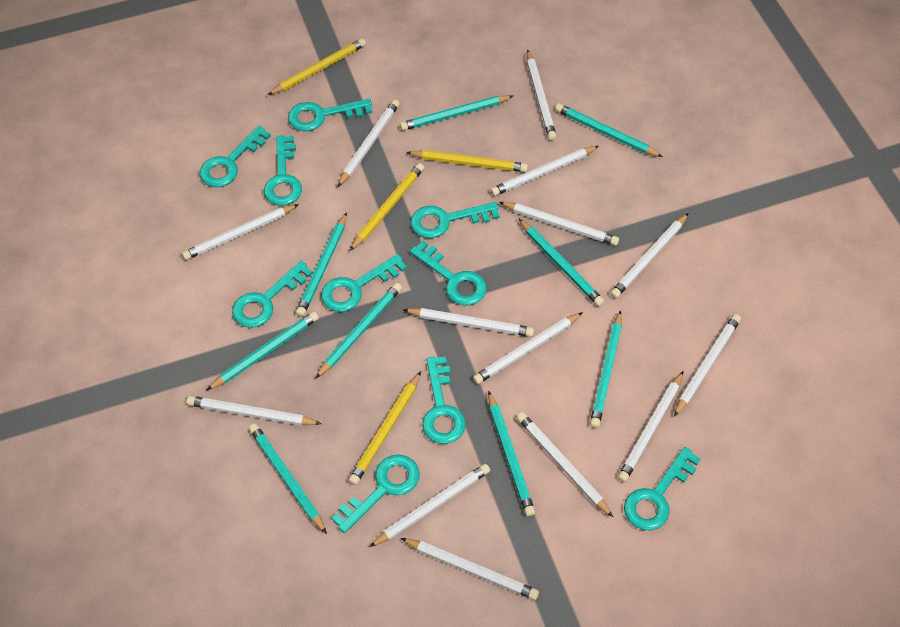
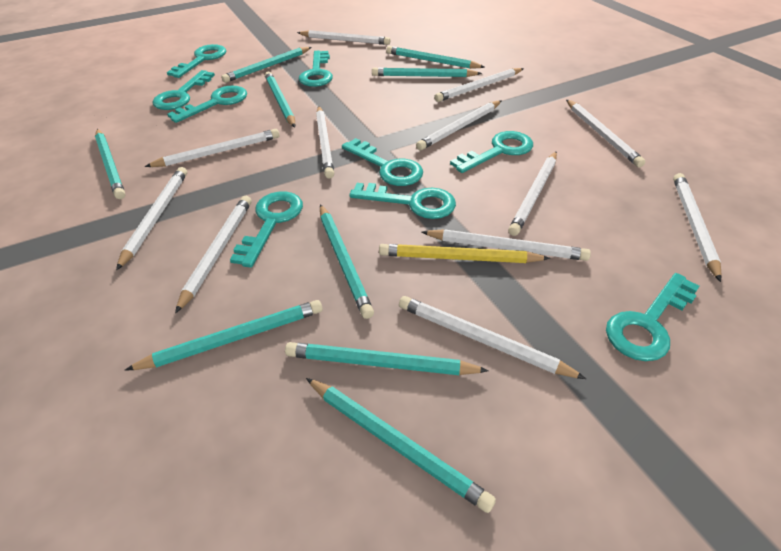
turquoise key: 10 -> 9
white pencil: 14 -> 12
yellow pencil: 4 -> 1

